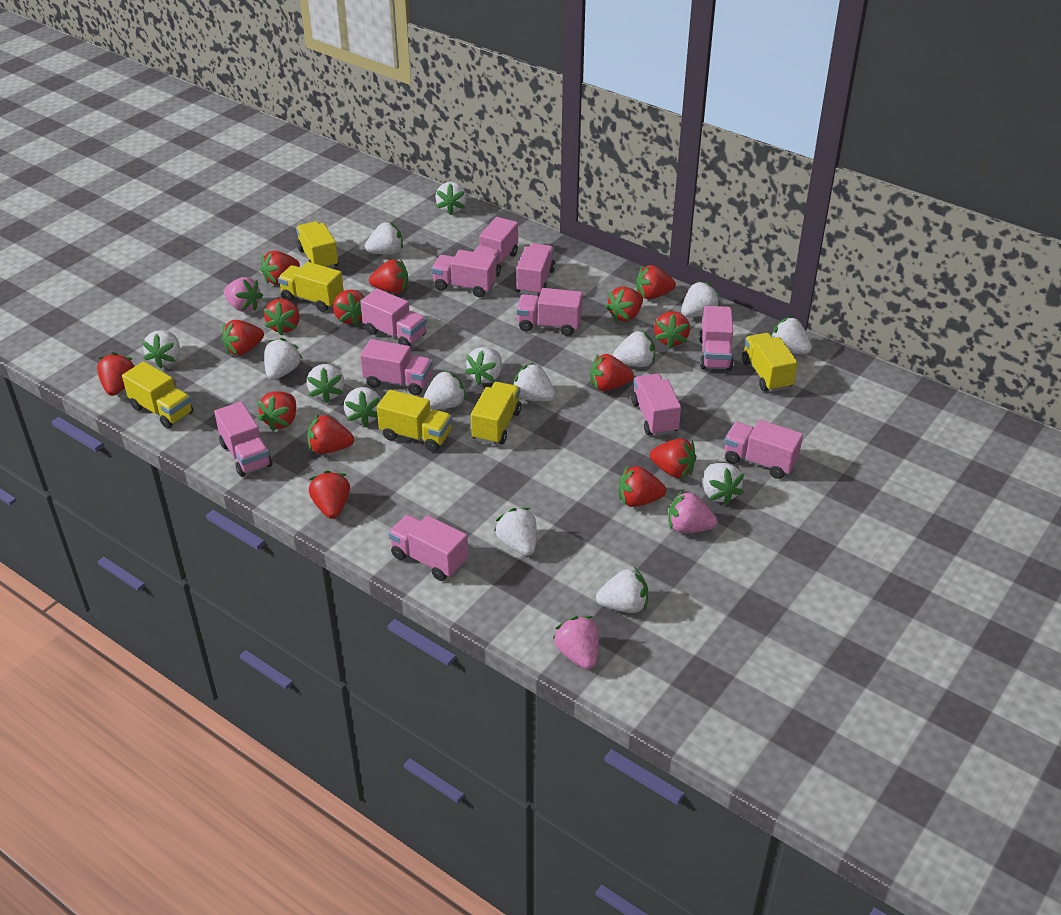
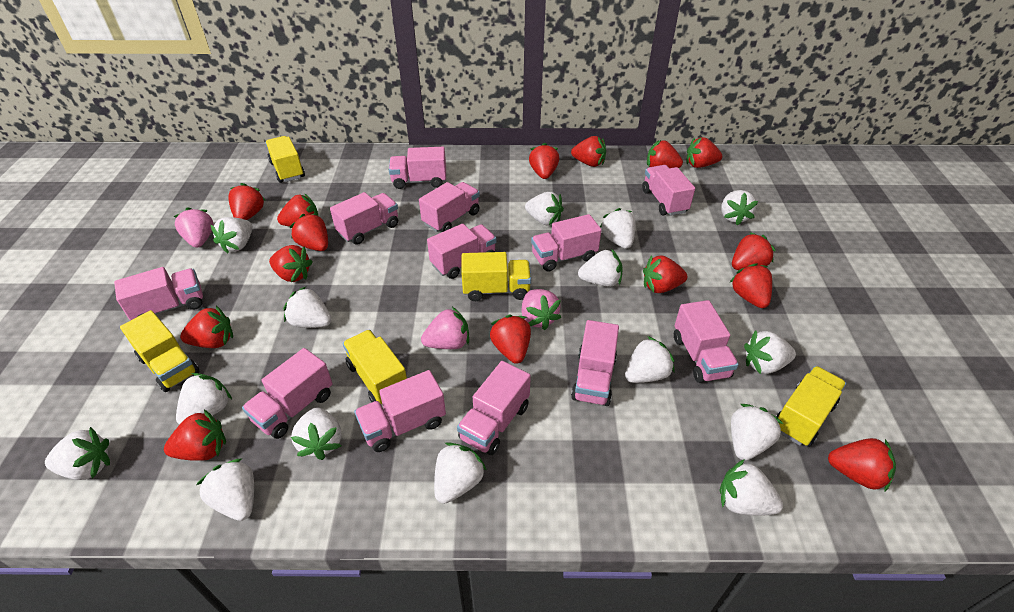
pink truck: 11 -> 12
yellow truck: 6 -> 5

